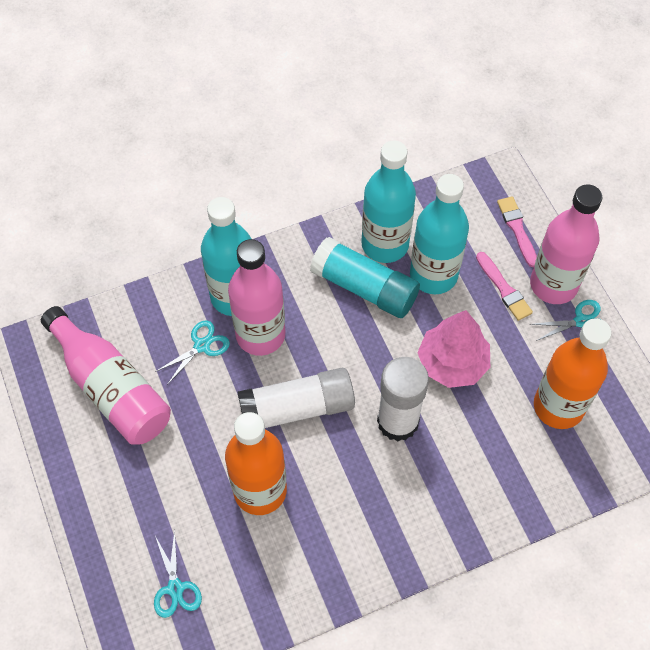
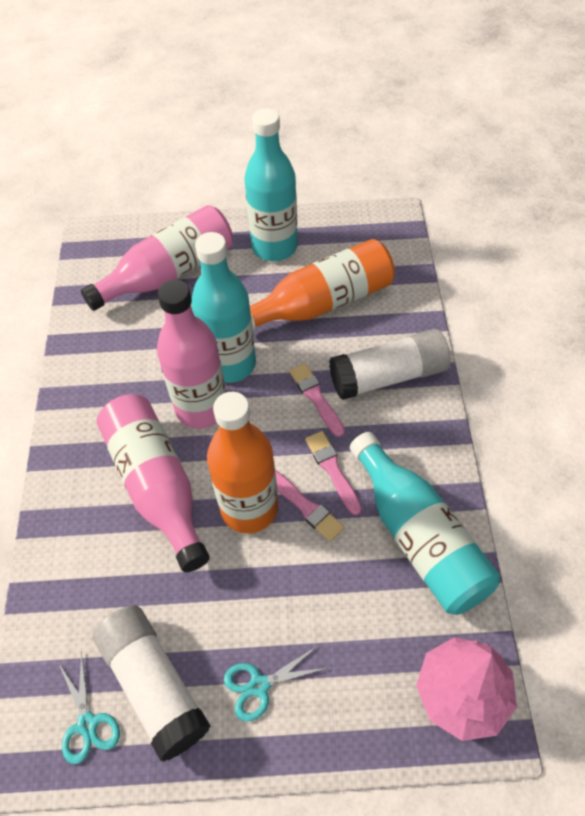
pink brush: 2 -> 3
turquoise glue stick: 1 -> 0
turquoise scissors: 3 -> 2

